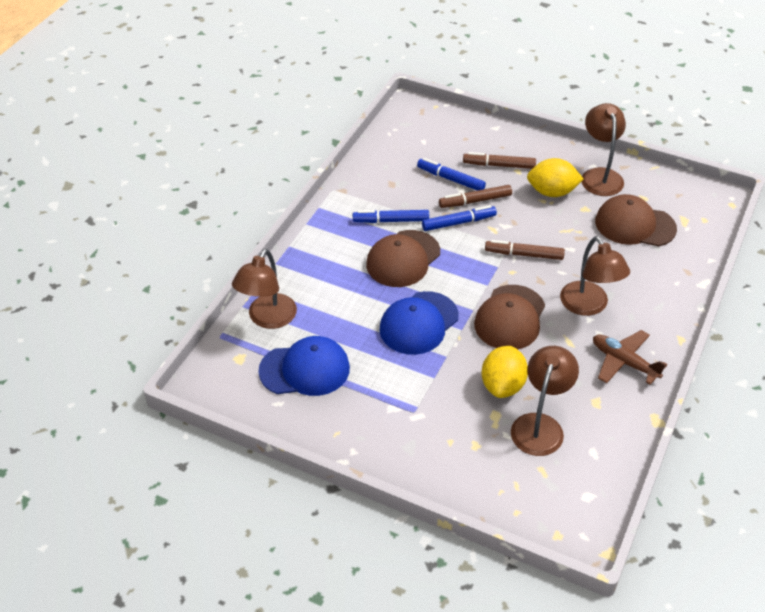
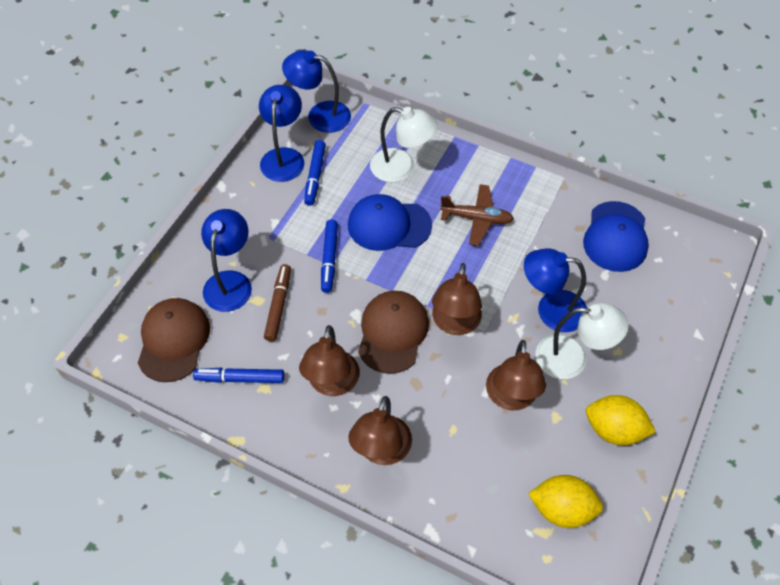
blue lamp: 0 -> 4
brown cap: 3 -> 2
brown marker: 3 -> 1
white lamp: 0 -> 2

